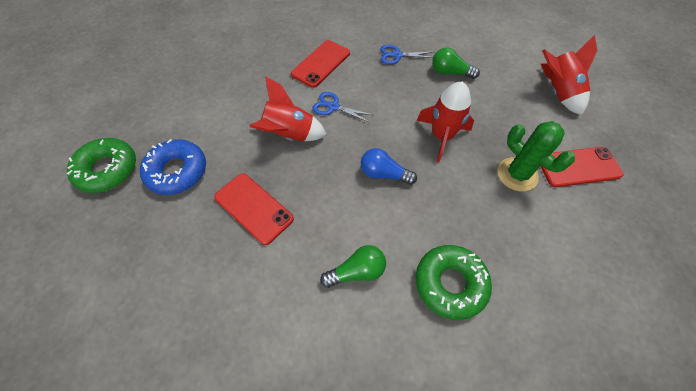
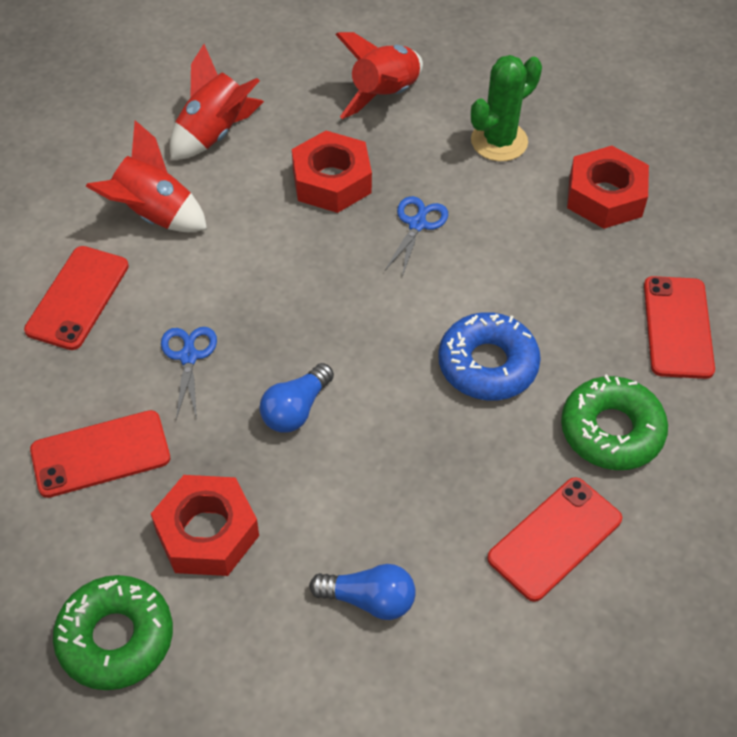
blue light bulb: 1 -> 2
green light bulb: 2 -> 0
red nut: 0 -> 3
red phone: 3 -> 4

